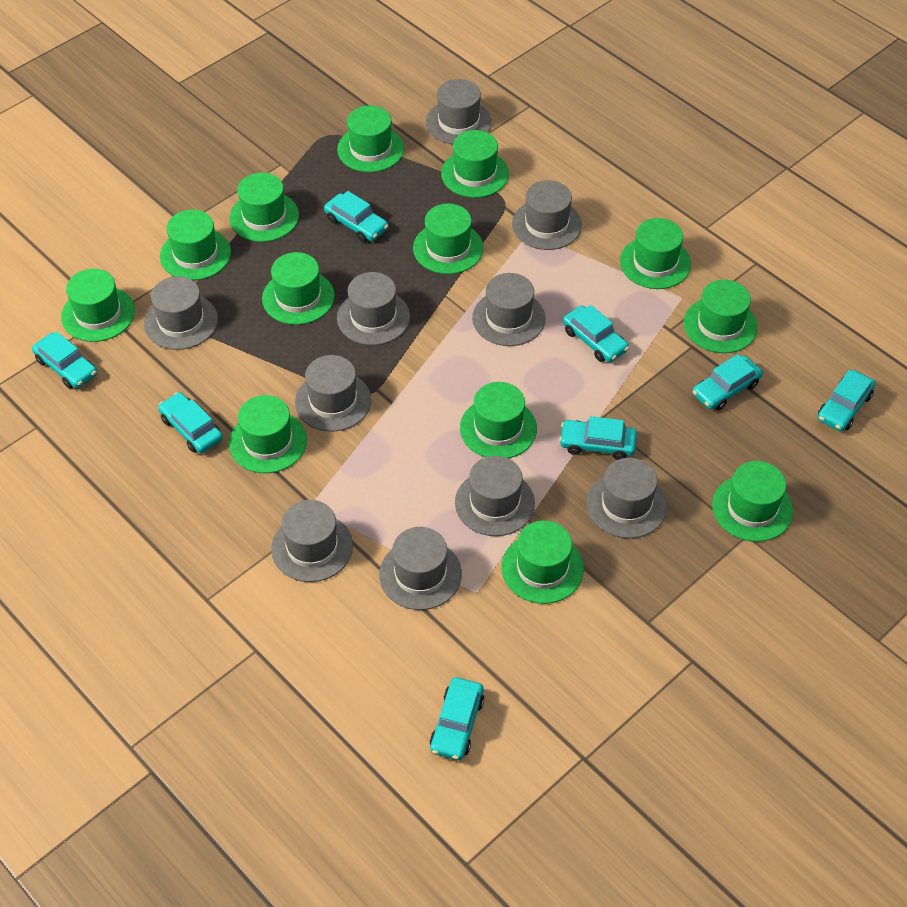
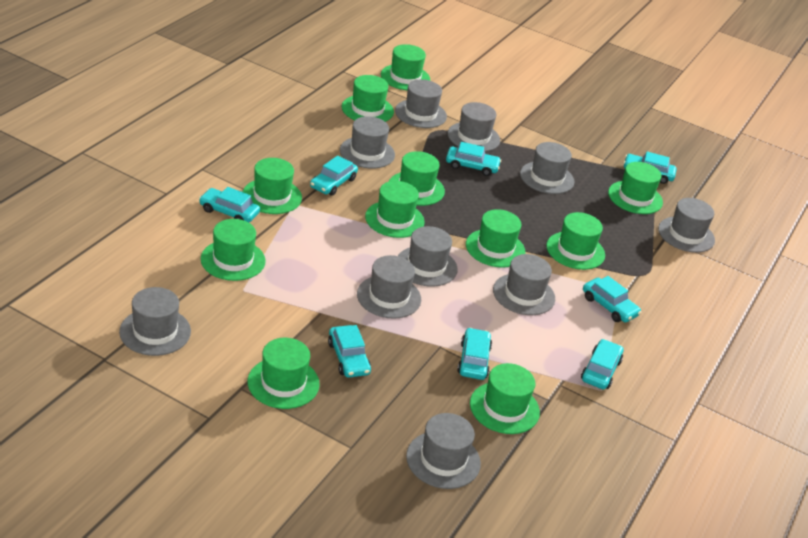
green hat: 13 -> 11

